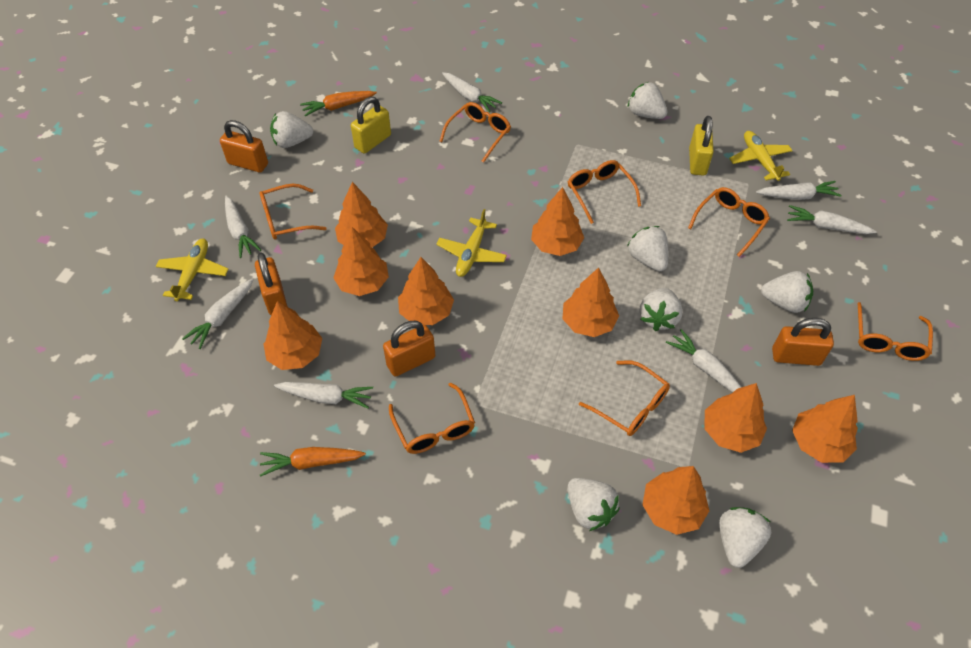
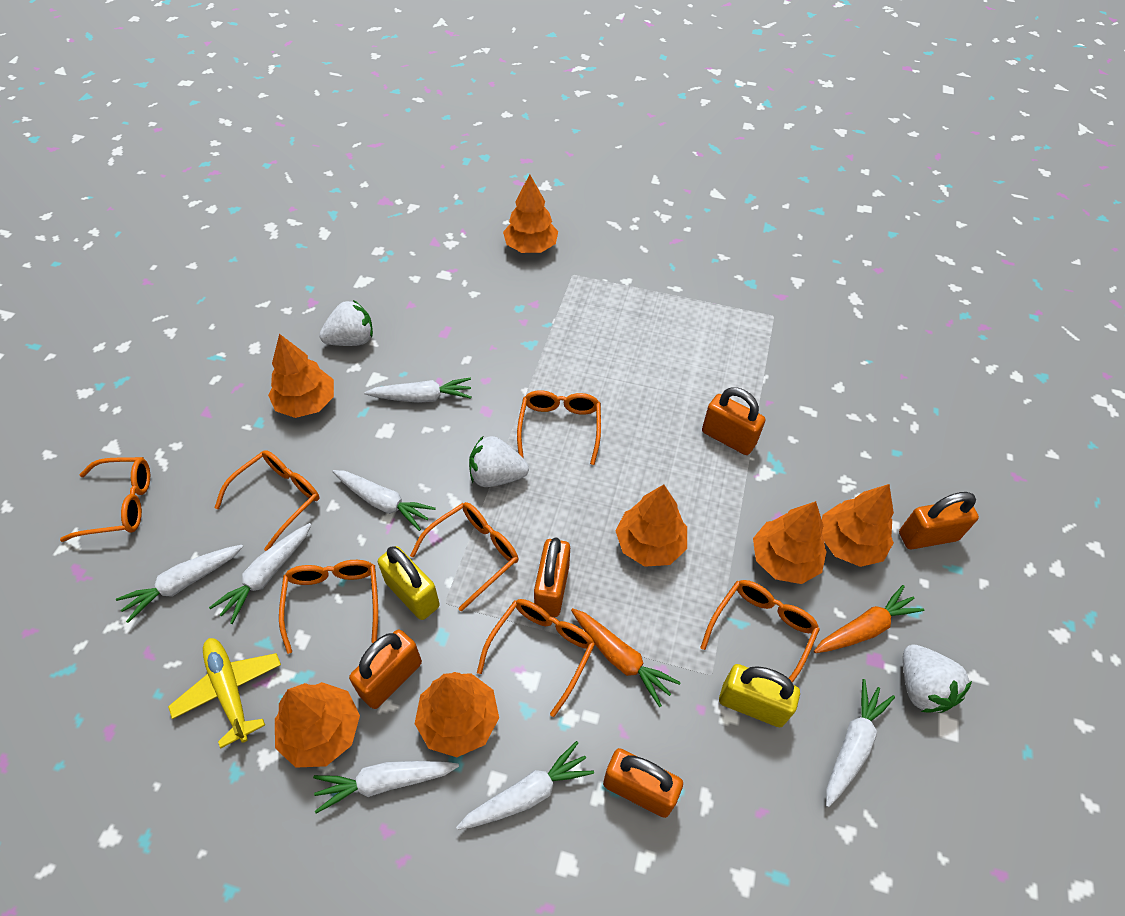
orange padlock: 4 -> 5
orange tree: 9 -> 7
white strawberry: 7 -> 3
yellow plane: 3 -> 1

